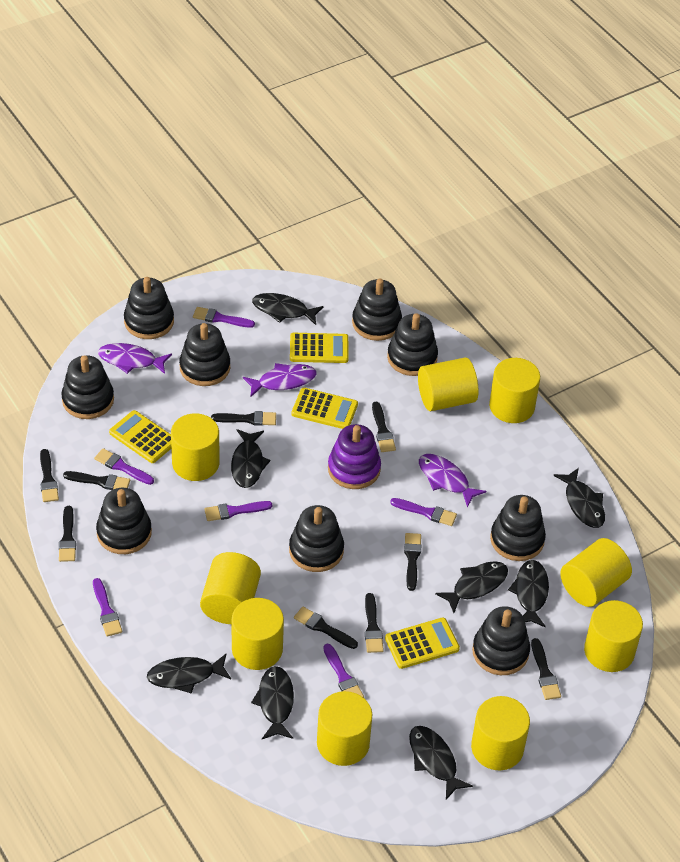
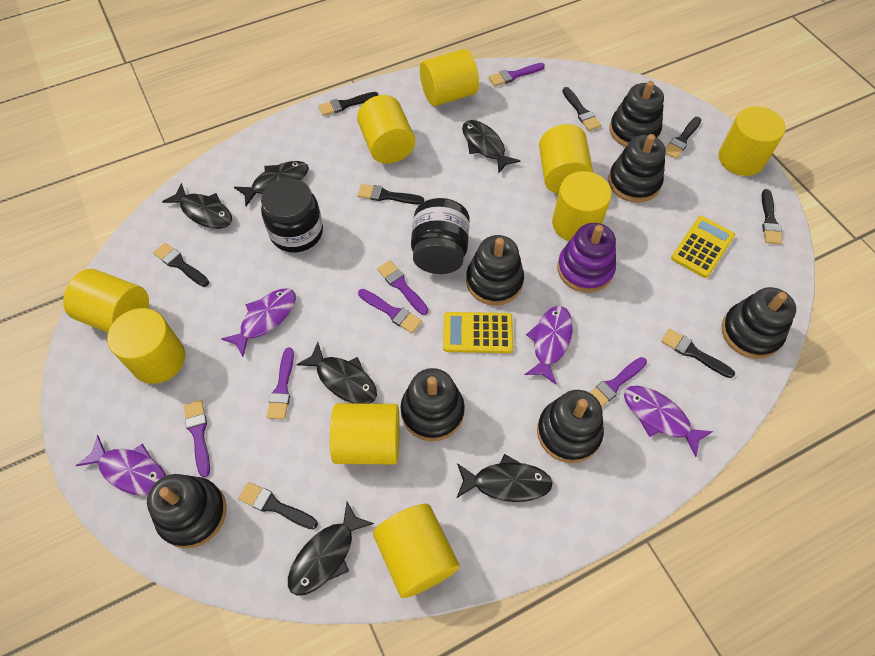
black brush: 9 -> 8
black fish: 8 -> 6
black jar: 0 -> 2
black stacking toy: 9 -> 7
purple fish: 3 -> 4
yellow calculator: 4 -> 2

